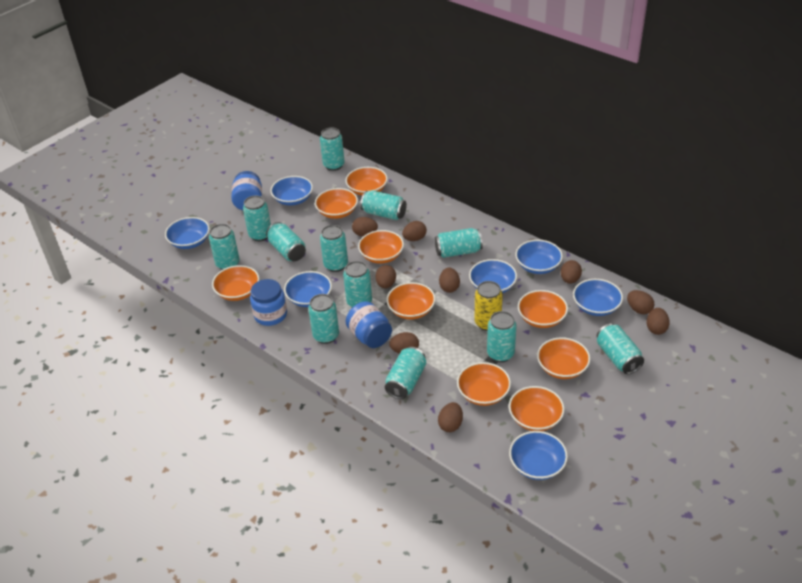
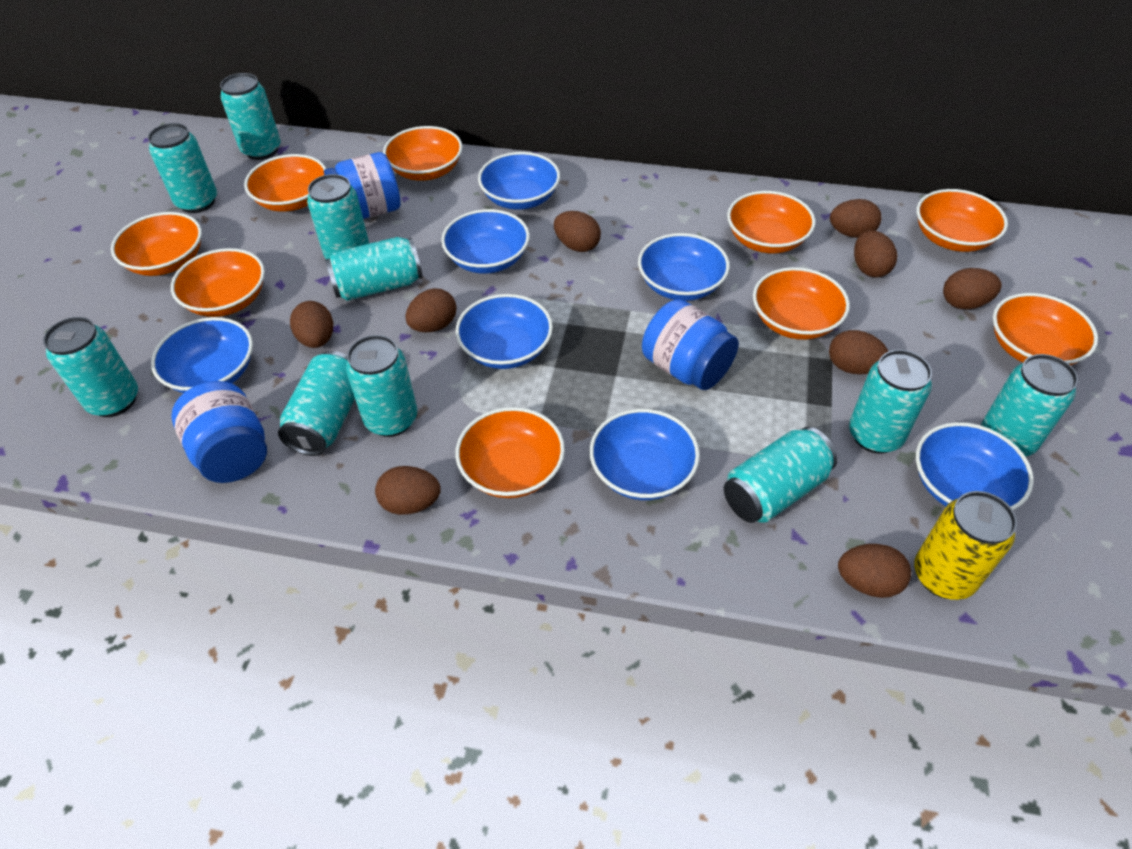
turquoise can: 12 -> 10

